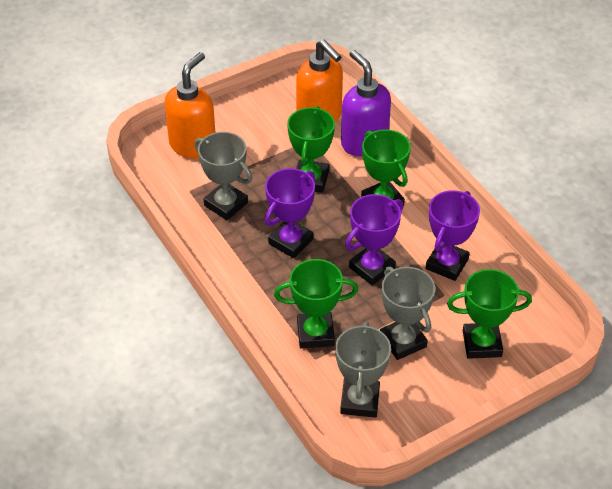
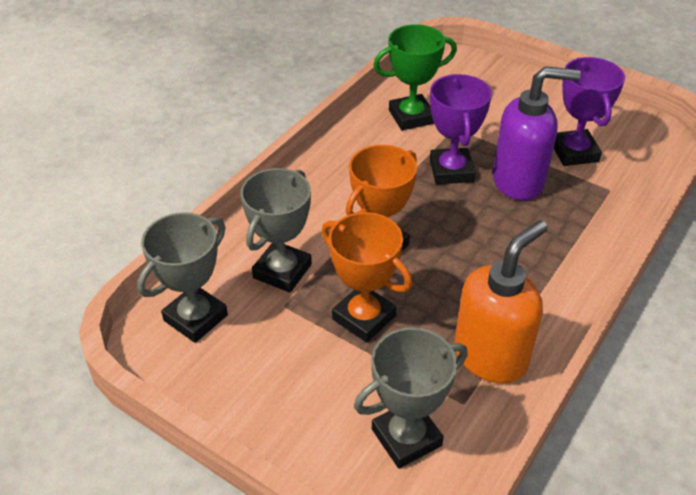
green trophy: 4 -> 1
orange soap dispenser: 2 -> 1
orange trophy: 0 -> 2
purple trophy: 3 -> 2

